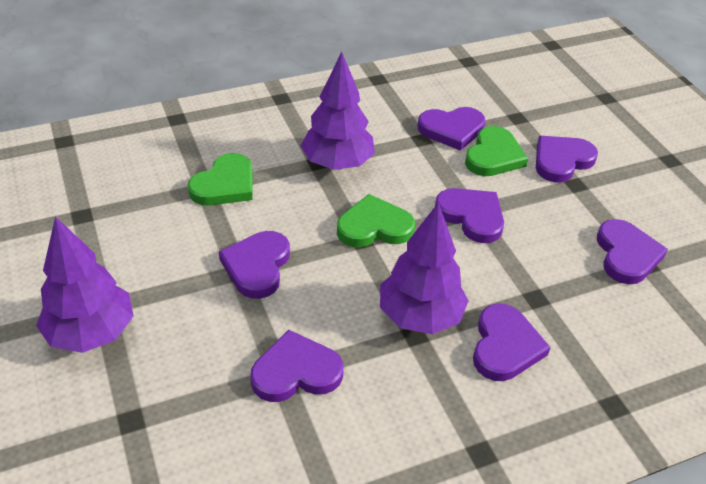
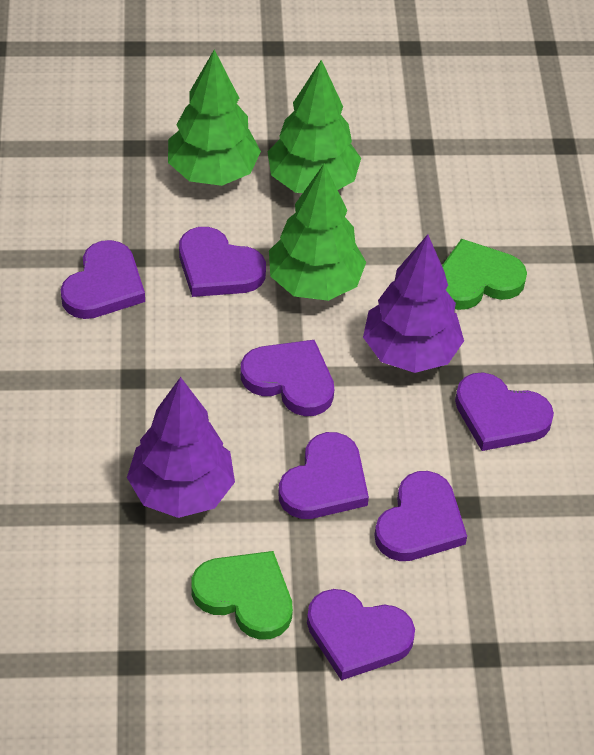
green heart: 3 -> 2
green tree: 0 -> 3
purple tree: 3 -> 2

